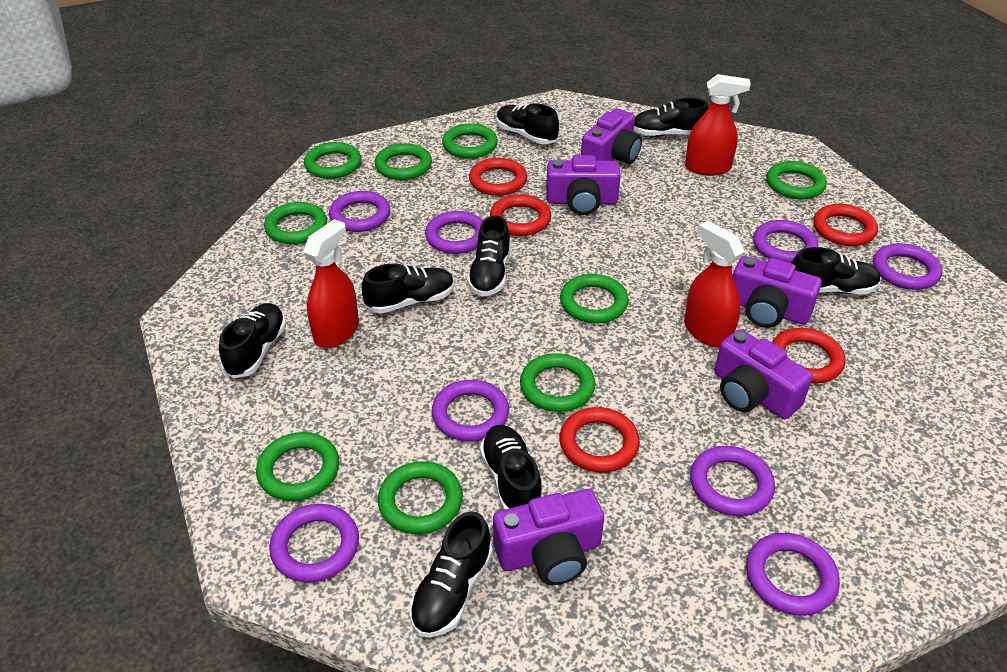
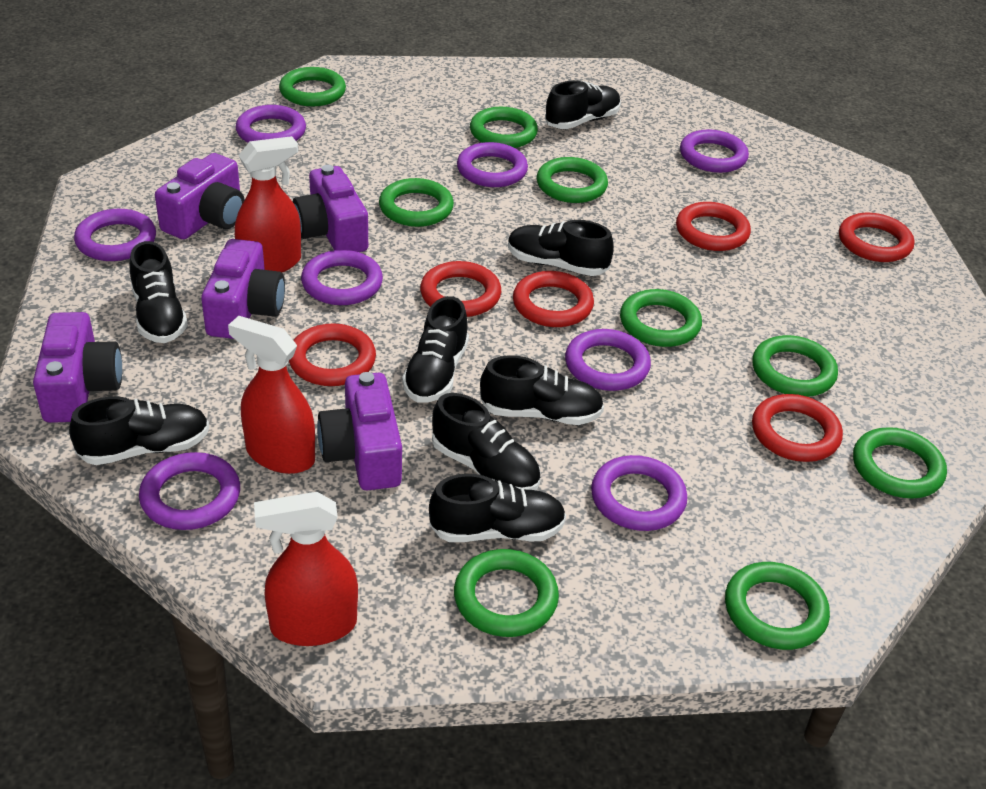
red ring: 5 -> 6

